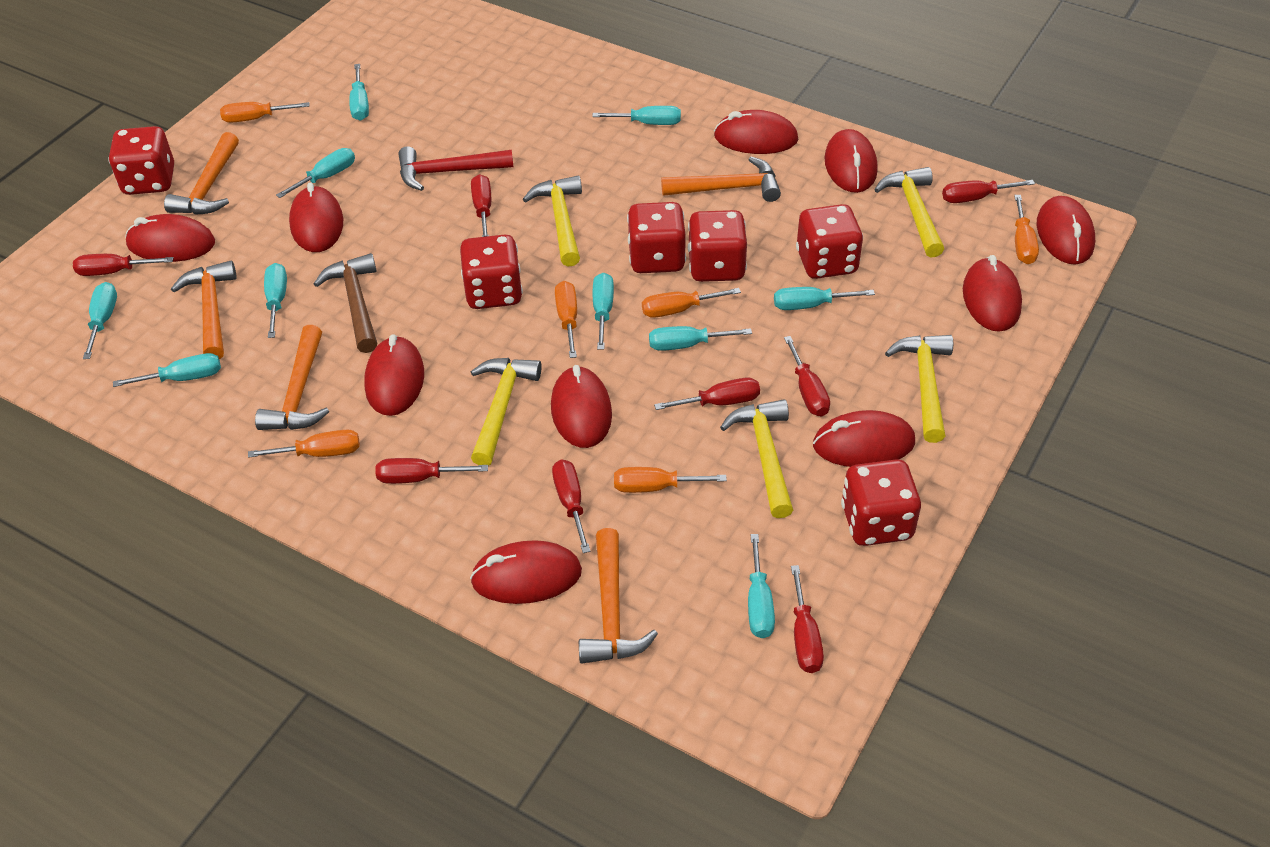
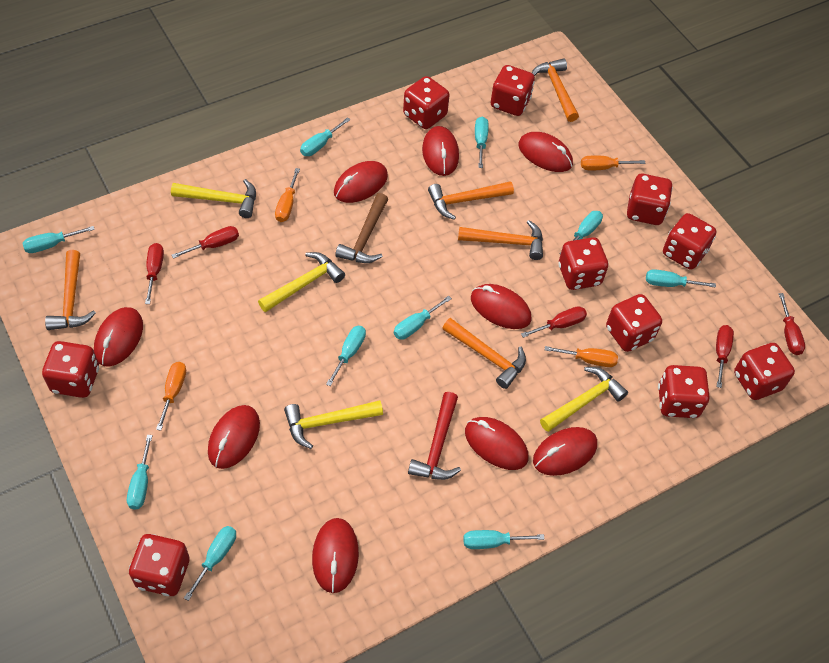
orange screwdriver: 6 -> 4
red dice: 6 -> 10
red mouse: 10 -> 9
red screwdriver: 8 -> 5
yellow hammer: 5 -> 4

